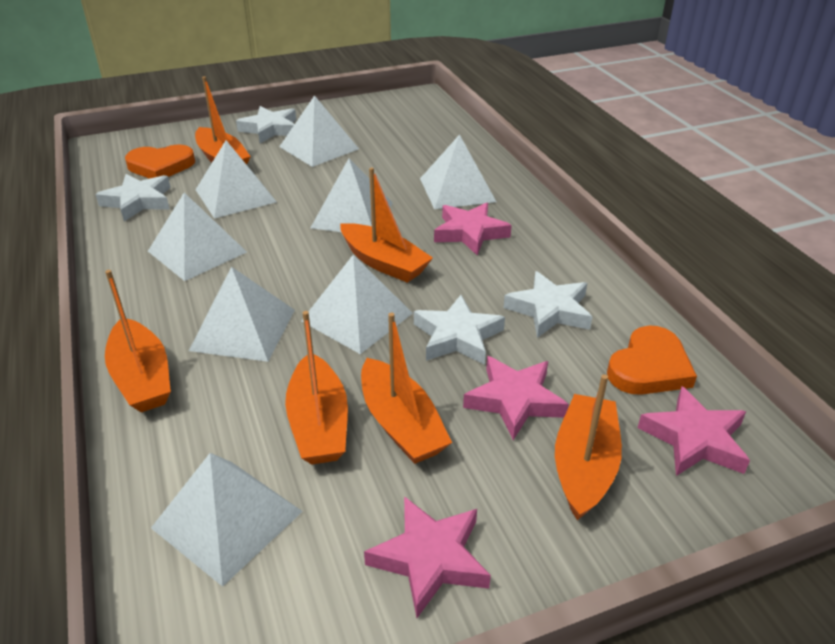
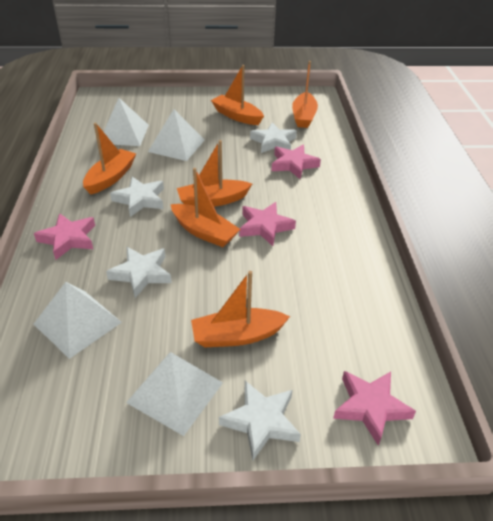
orange heart: 2 -> 0
white pyramid: 8 -> 4

